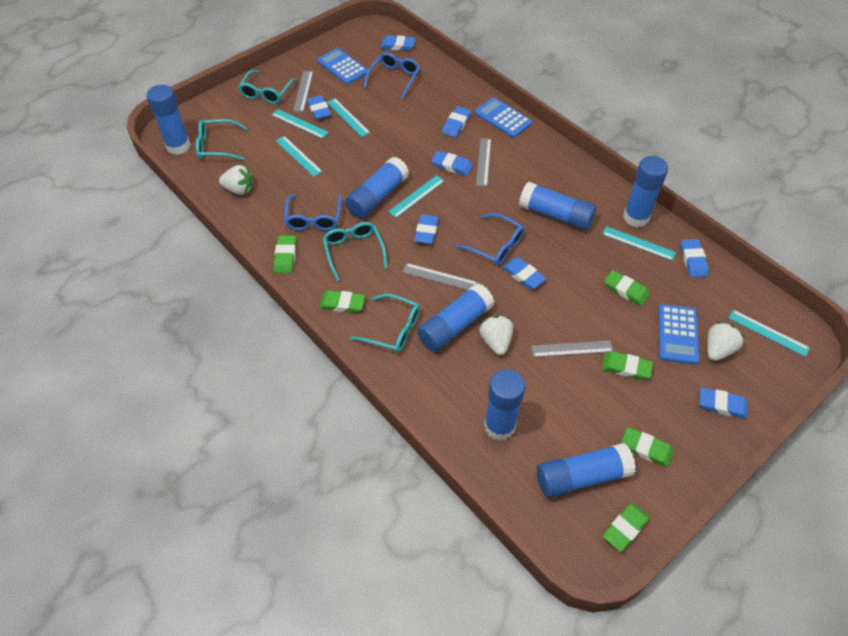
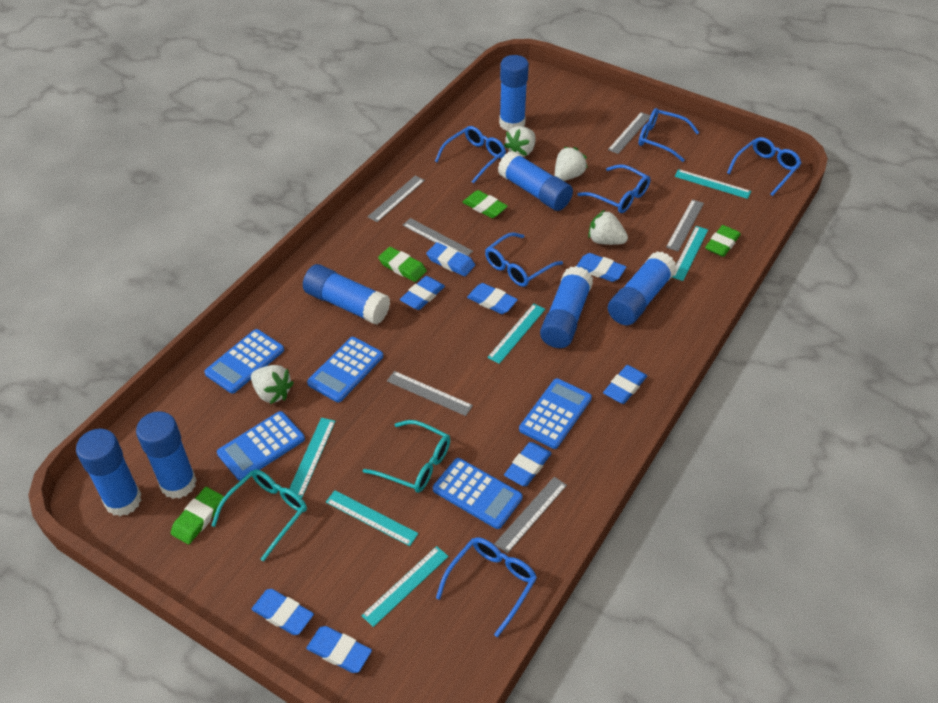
blue calculator: 3 -> 5
blue glasses: 3 -> 6
green eraser: 6 -> 4
grey ruler: 4 -> 6
turquoise glasses: 4 -> 2
white strawberry: 3 -> 4

